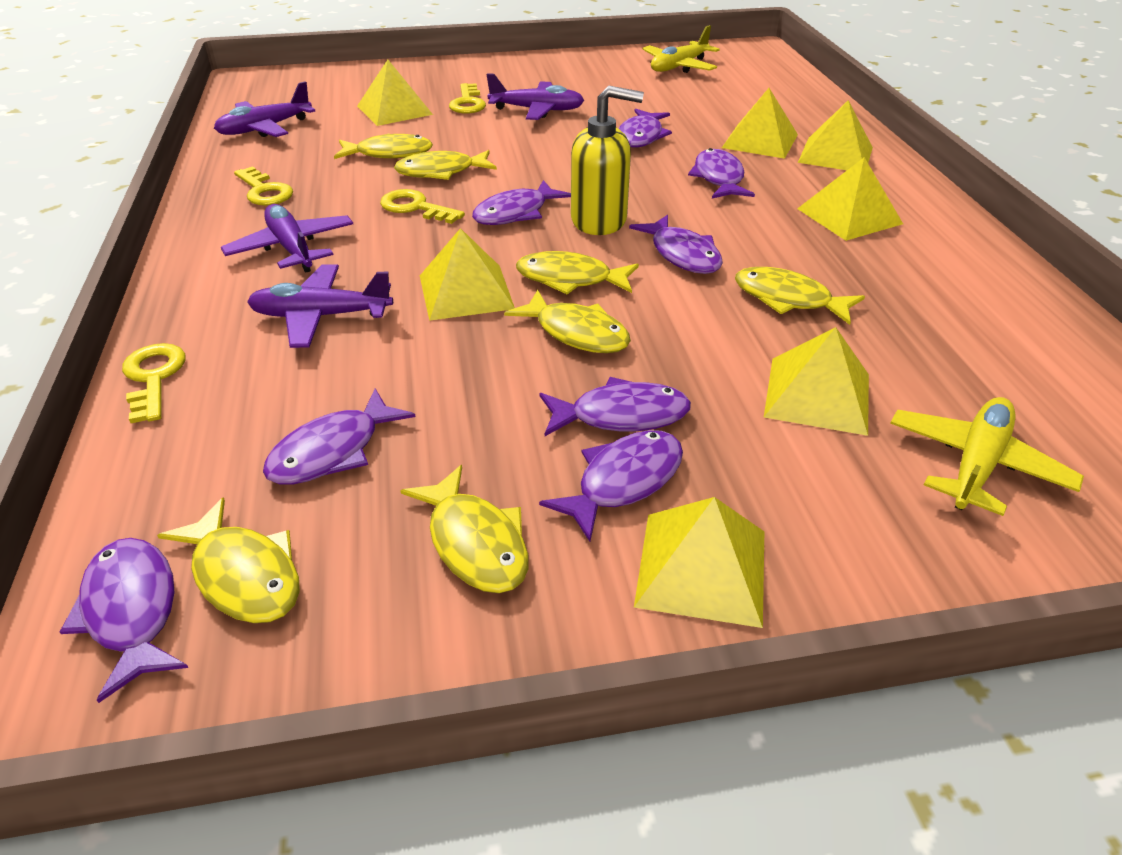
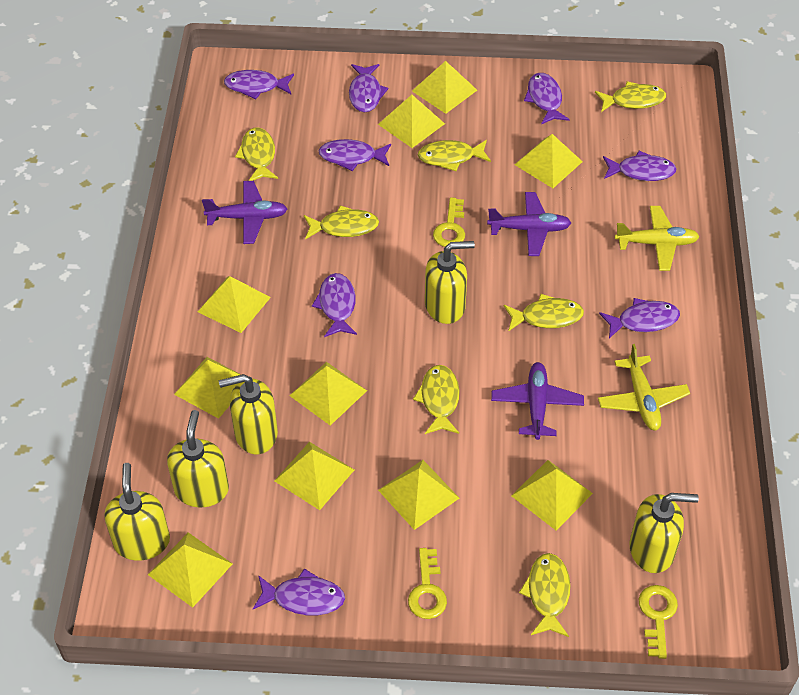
purple plane: 4 -> 3
yellow key: 4 -> 3
yellow pyramid: 7 -> 10
yellow soap dispenser: 1 -> 5

